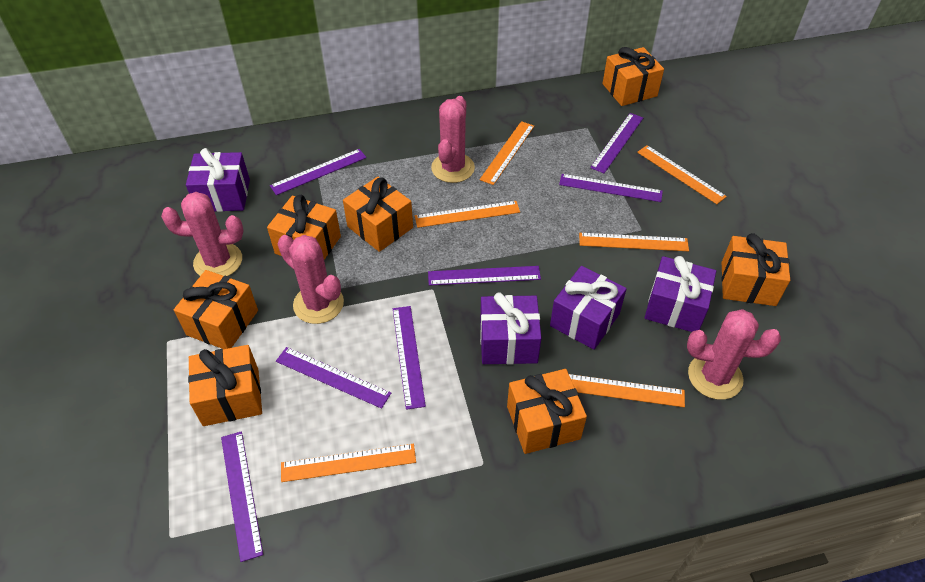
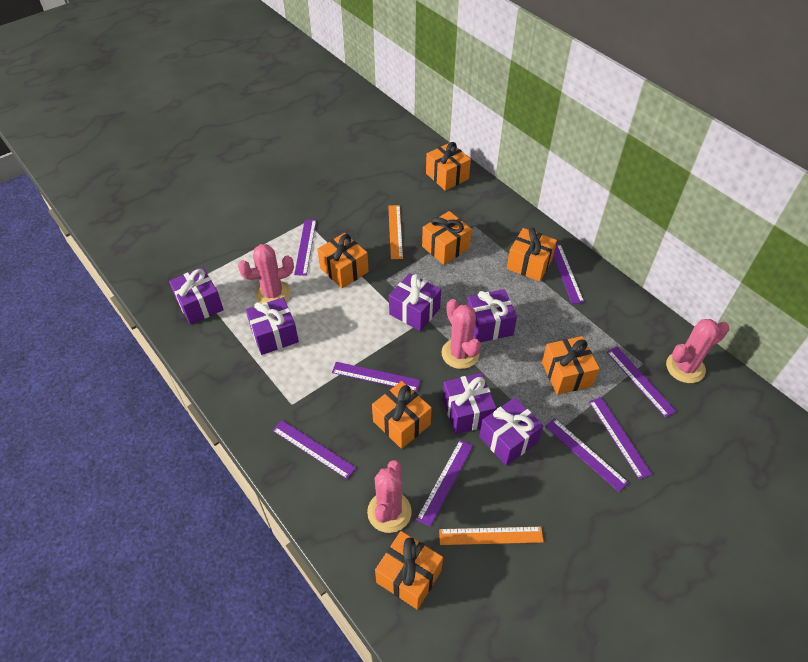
orange ruler: 6 -> 2
purple gift: 4 -> 6
purple ruler: 7 -> 8

